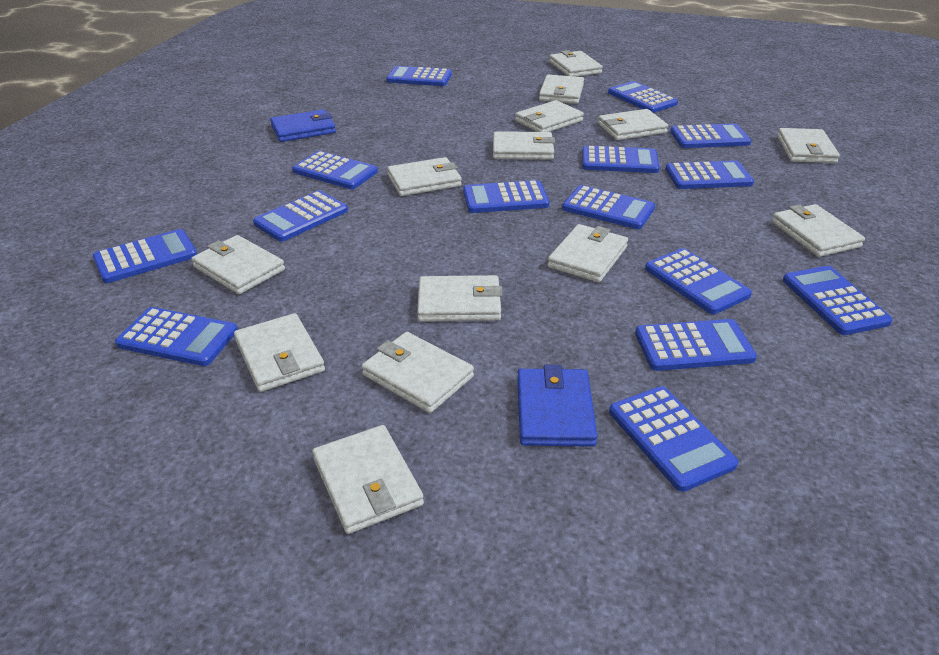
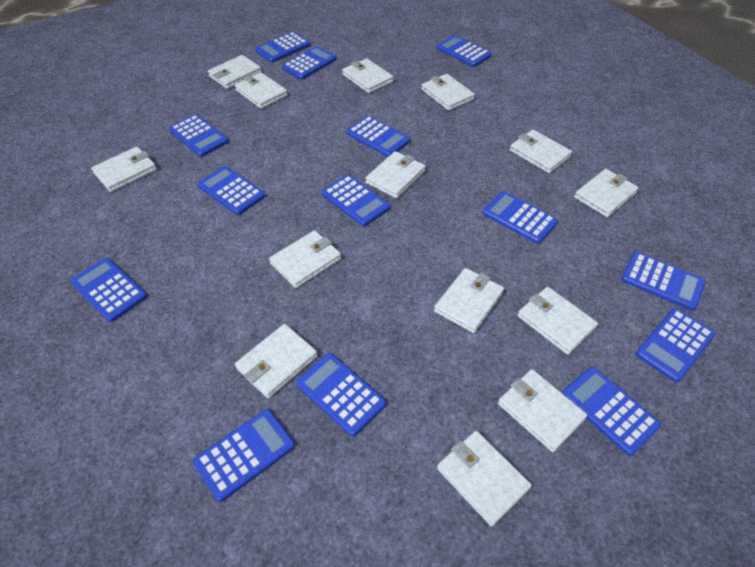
blue calculator: 15 -> 14
blue wallet: 2 -> 0

